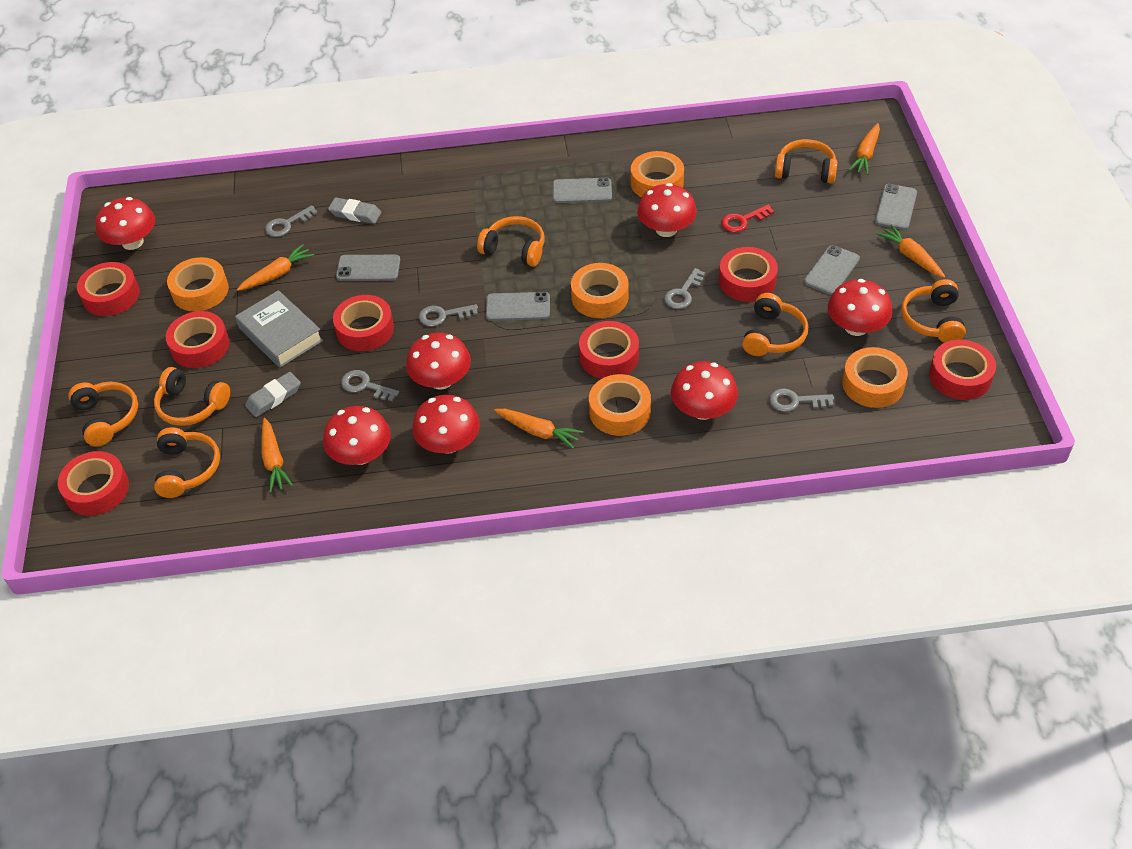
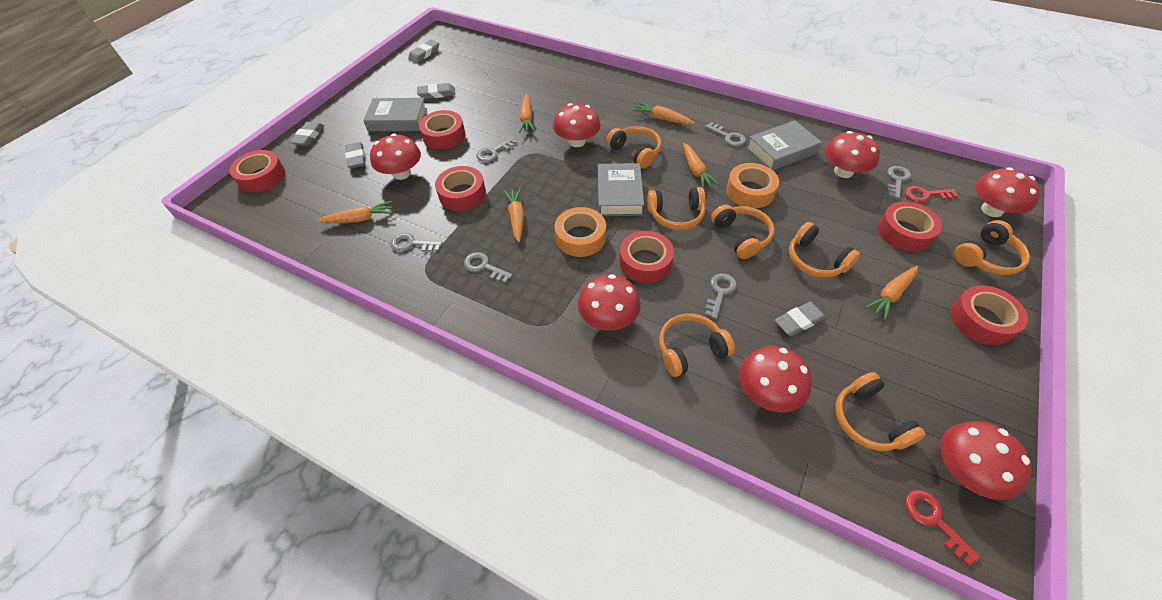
grey book: 1 -> 3
grey eraser: 2 -> 5
grey key: 5 -> 6
grey phone: 5 -> 0
orange carrot: 5 -> 6
orange tape: 5 -> 2
red key: 1 -> 2
red tape: 7 -> 6

